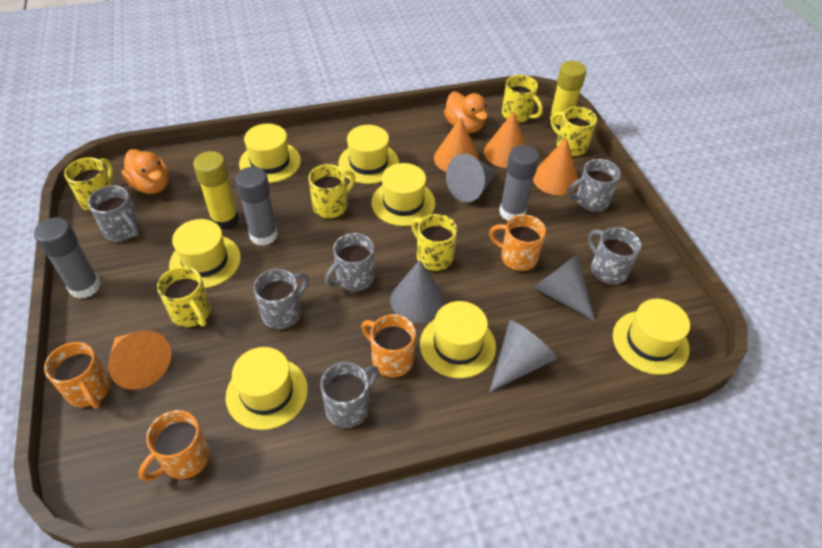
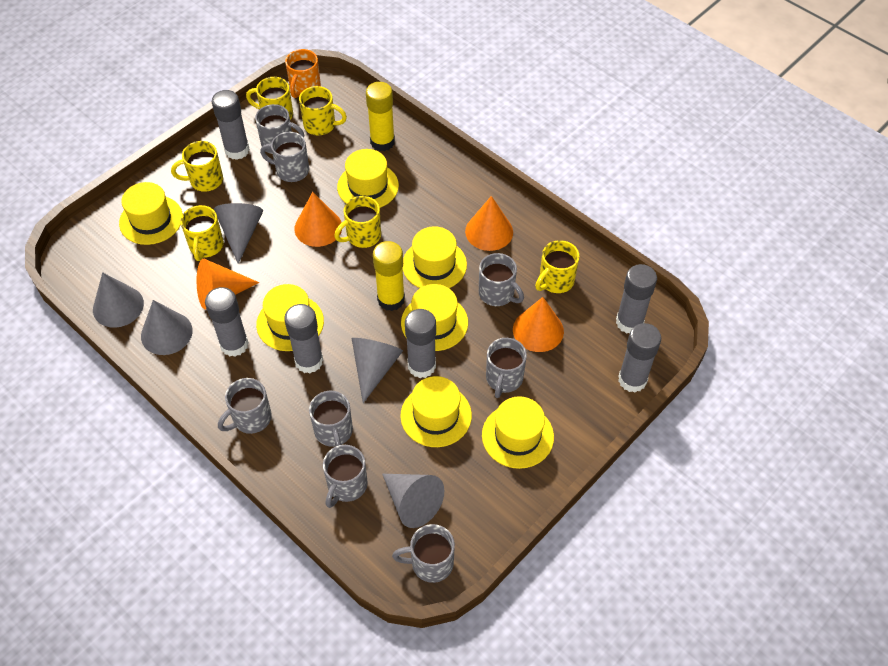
grey cone: 4 -> 5
grey glue stick: 3 -> 6
grey mug: 6 -> 8
orange duck: 2 -> 0
orange mug: 4 -> 1

